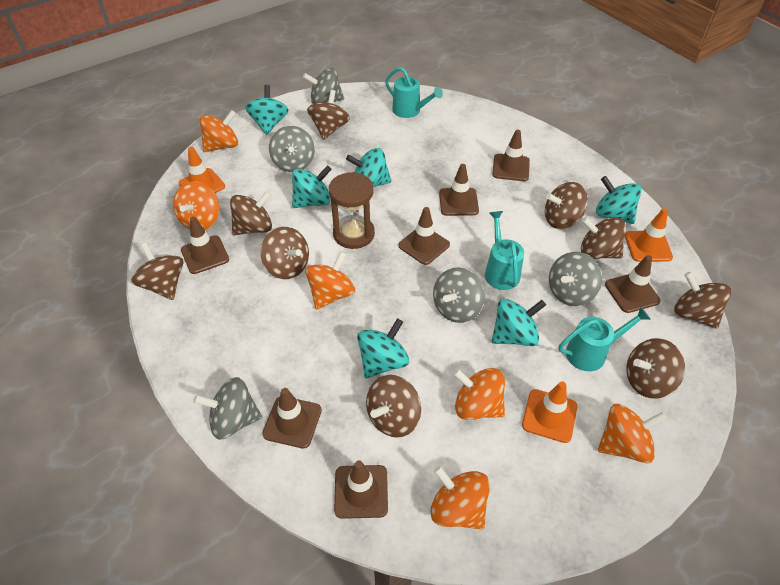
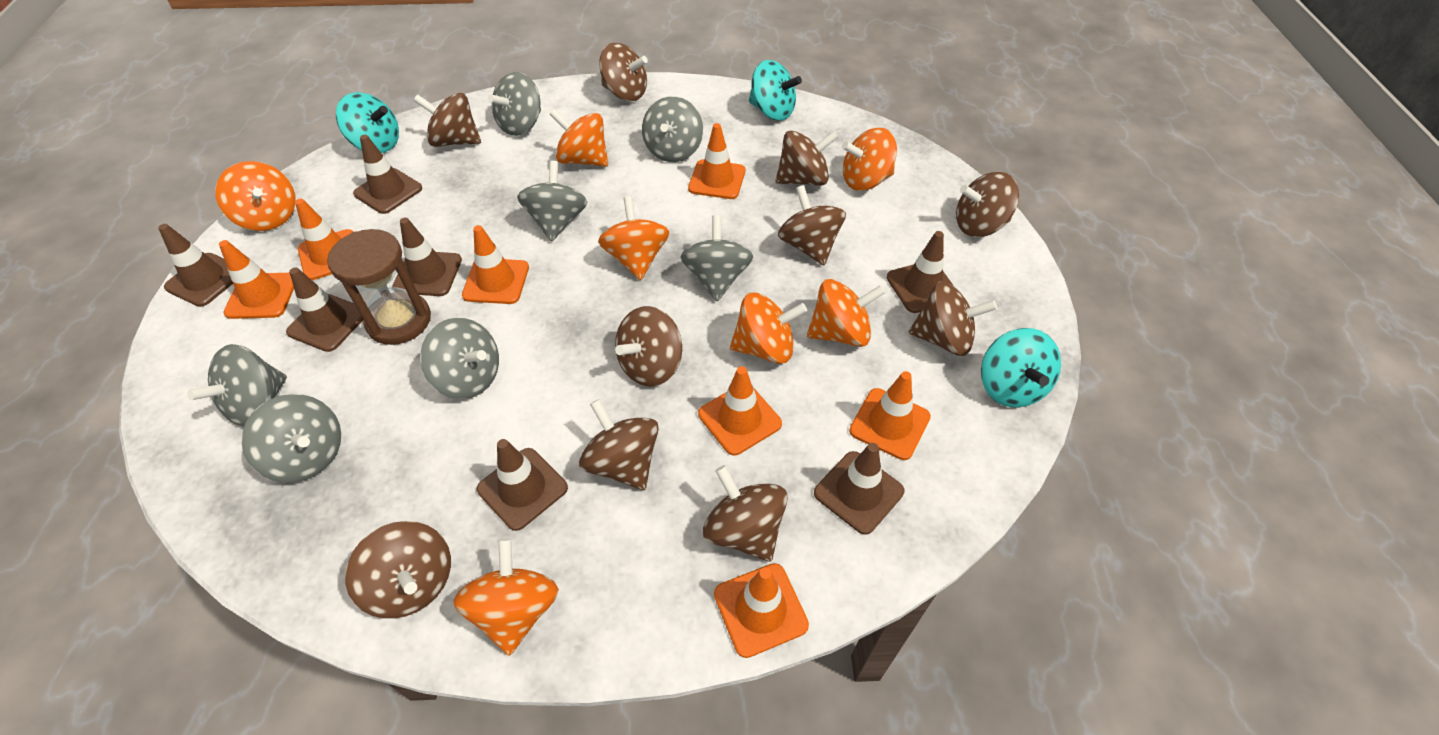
brown spinning top: 9 -> 10
grey spinning top: 5 -> 7
orange spinning top: 6 -> 7
orange traffic cone: 3 -> 7
turquoise spinning top: 6 -> 3
turquoise watering can: 3 -> 0

